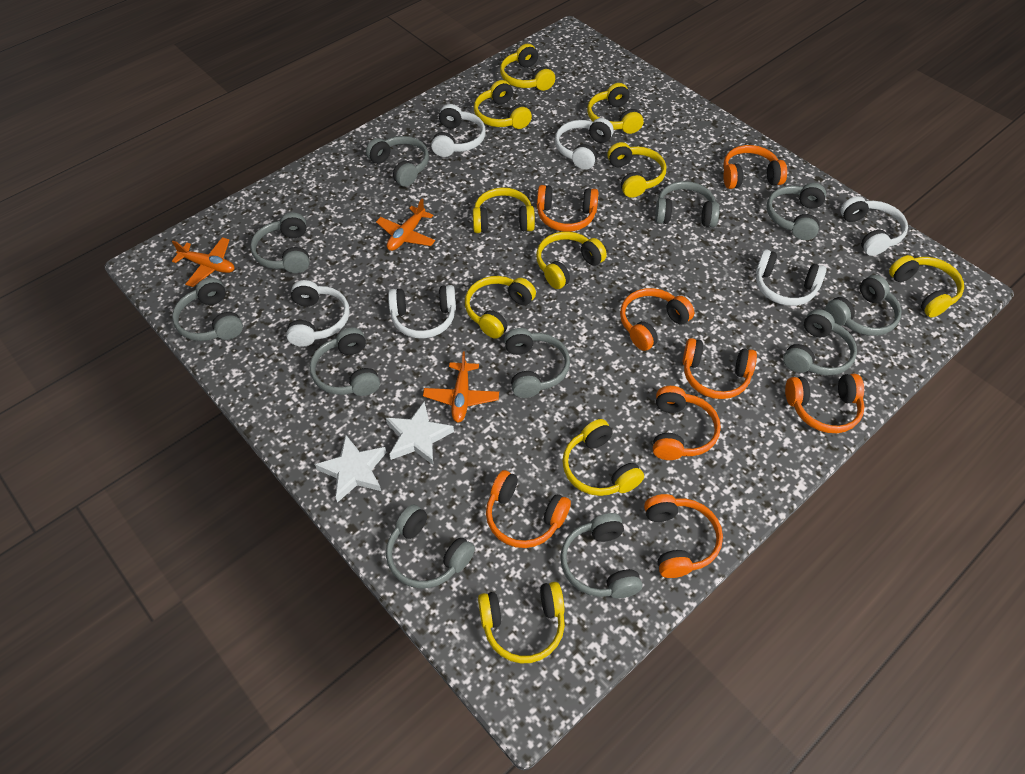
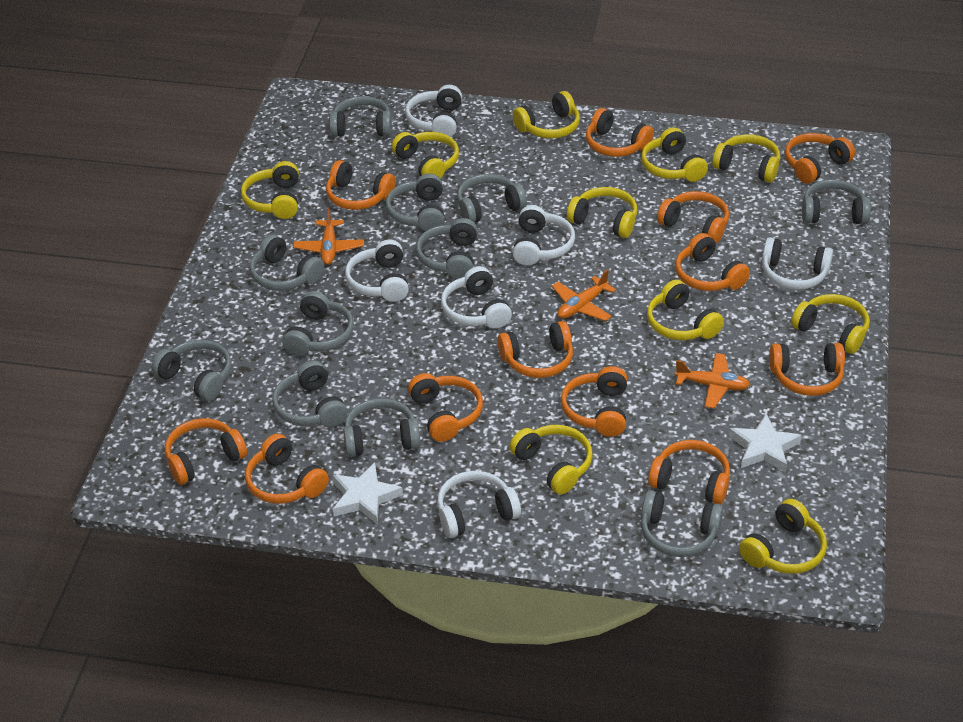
orange headphones: 8 -> 12

